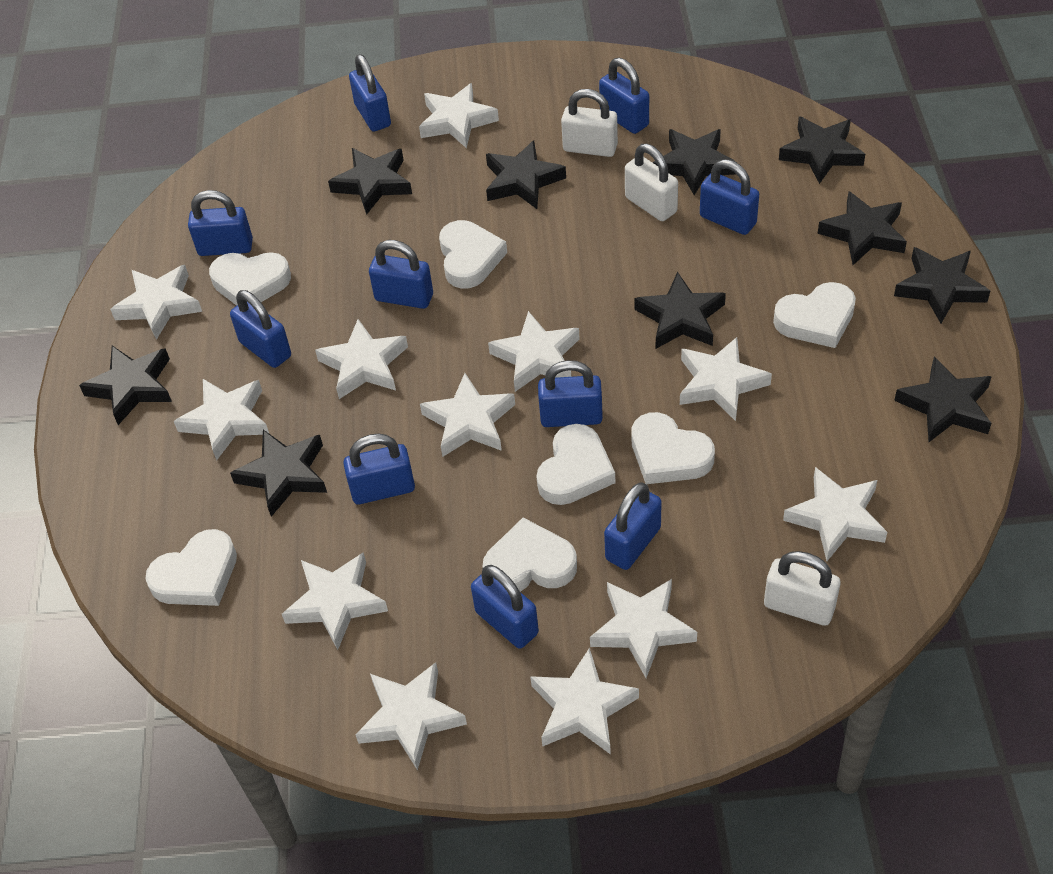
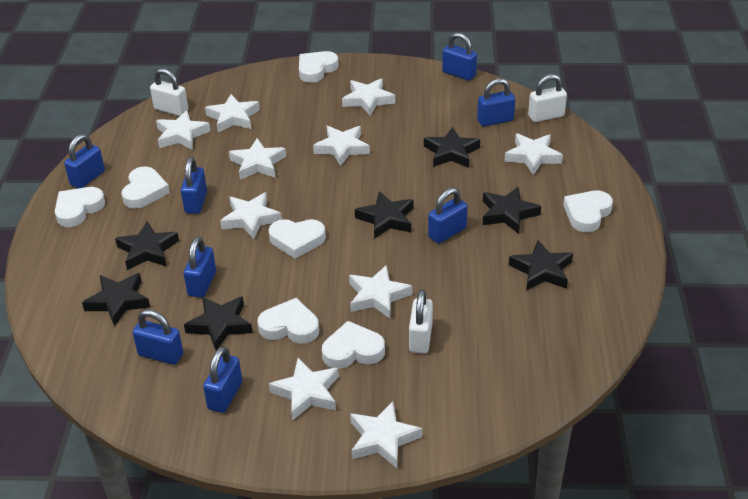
black star: 10 -> 7
blue padlock: 10 -> 8
white star: 12 -> 10

